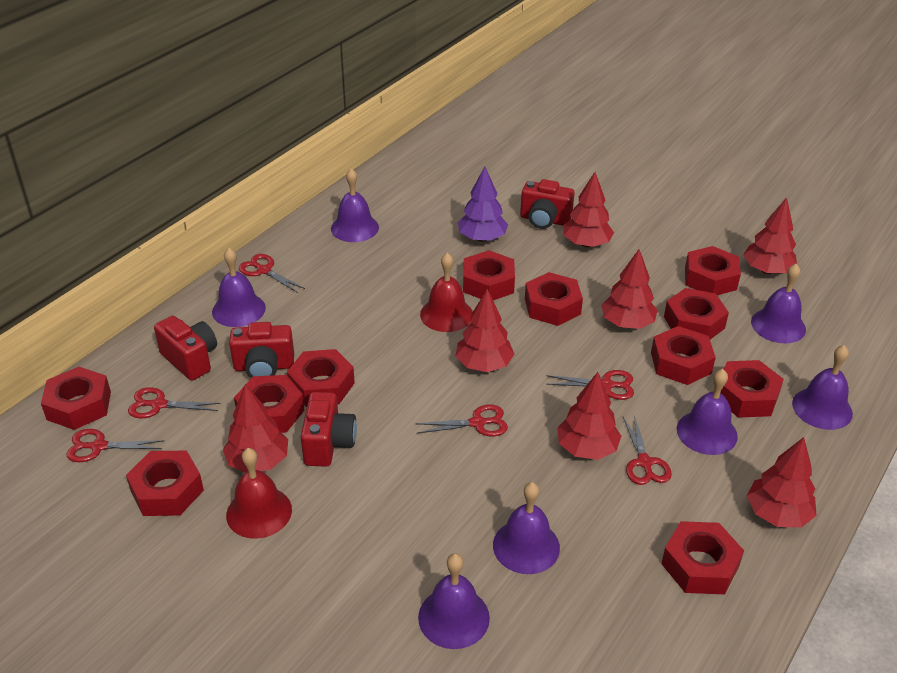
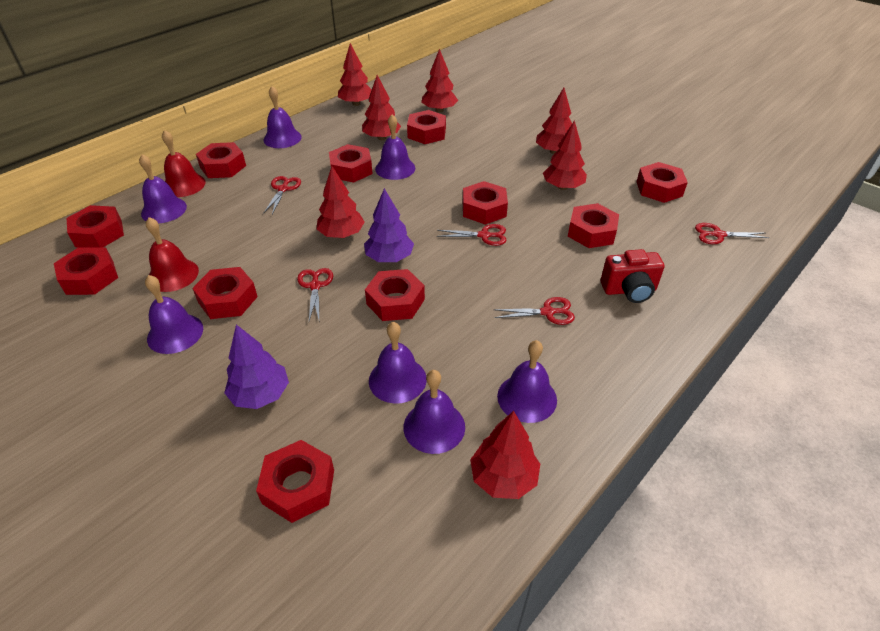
purple tree: 1 -> 2
red camera: 4 -> 1
red scissors: 6 -> 5

